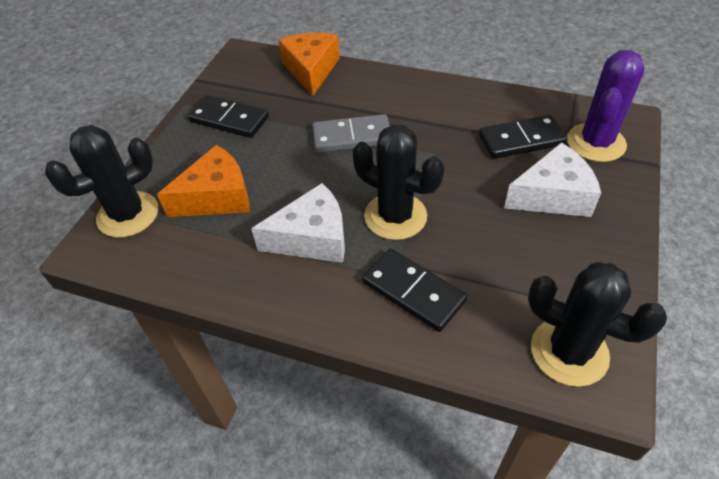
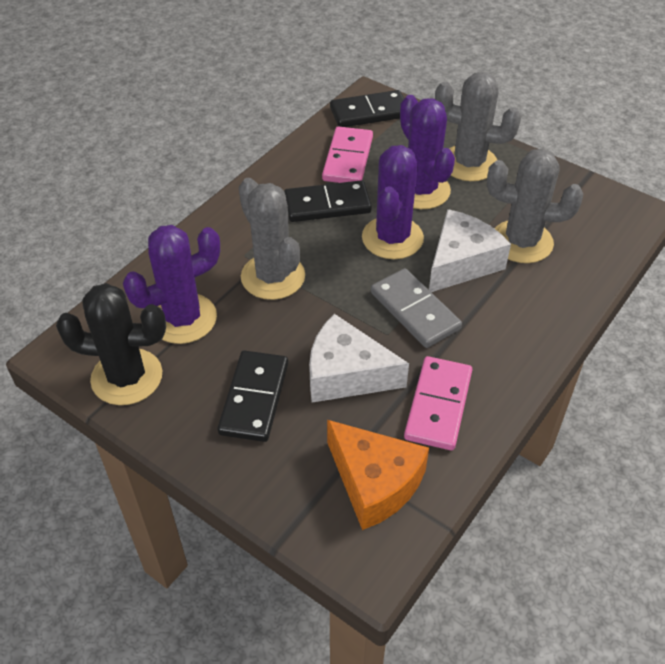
black cactus: 3 -> 1
grey cactus: 0 -> 3
orange cheese: 2 -> 1
pink domino: 0 -> 2
purple cactus: 1 -> 3

